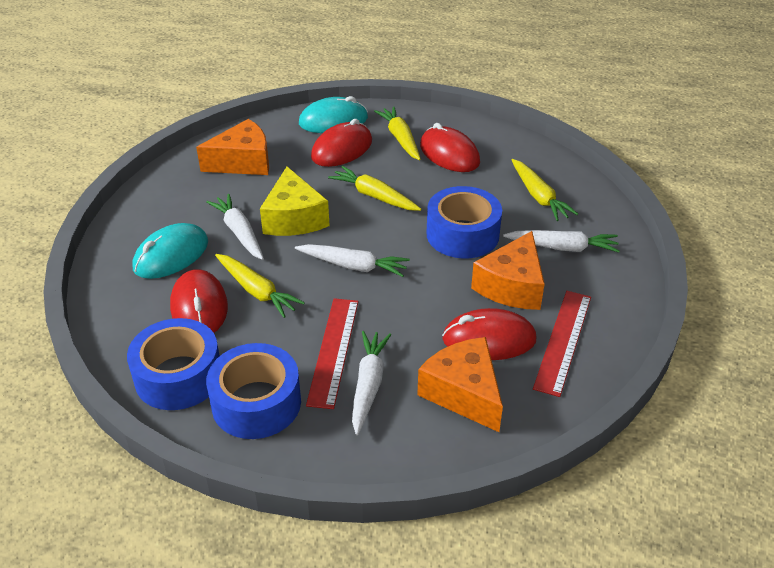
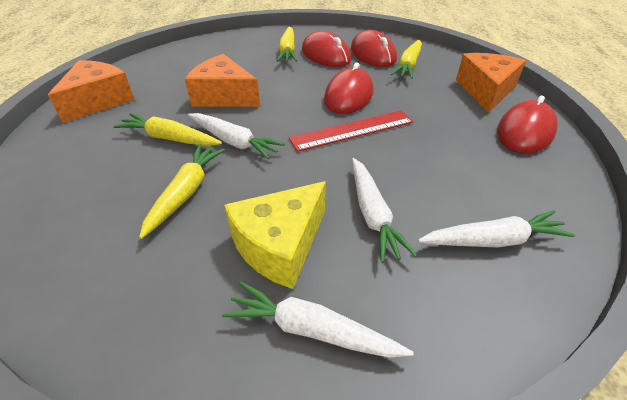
blue tape: 3 -> 0
red ruler: 2 -> 1
turquoise mouse: 2 -> 0

